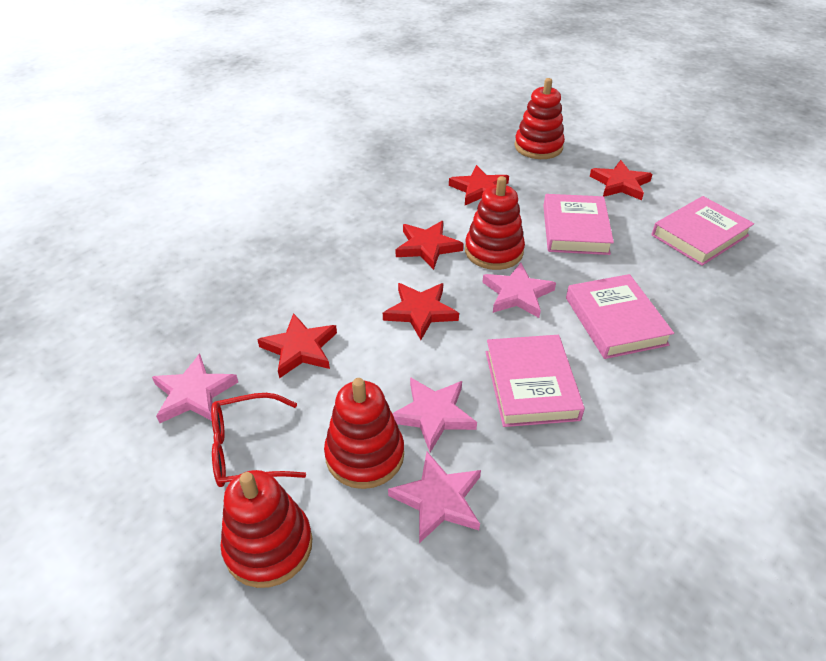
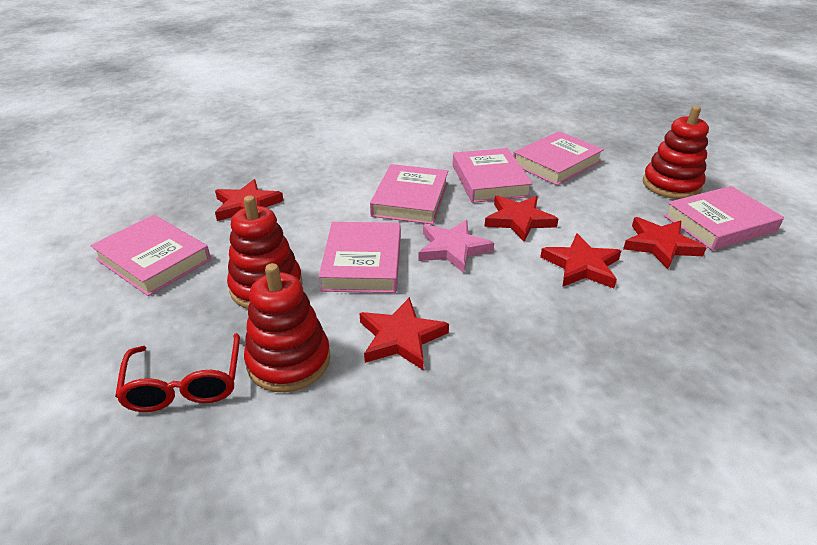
pink book: 4 -> 6
pink star: 4 -> 1
red stacking toy: 4 -> 3

